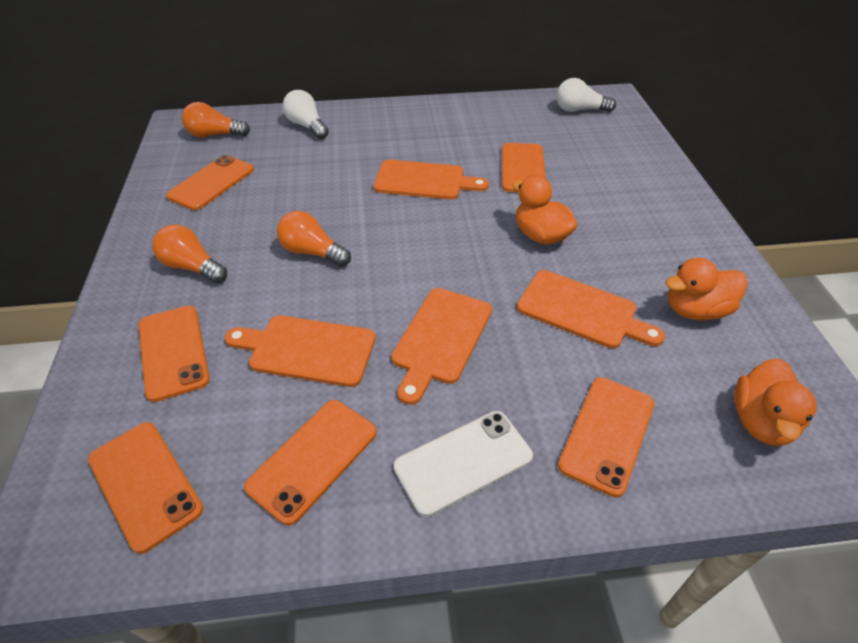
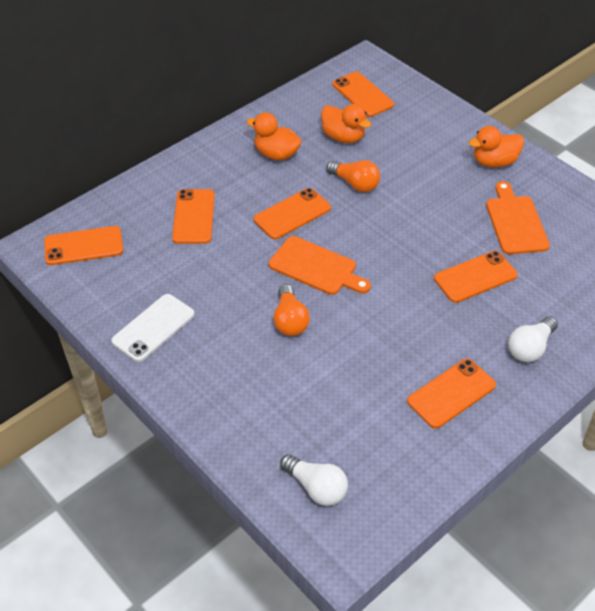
orange cutting board: 4 -> 2
orange light bulb: 3 -> 2

